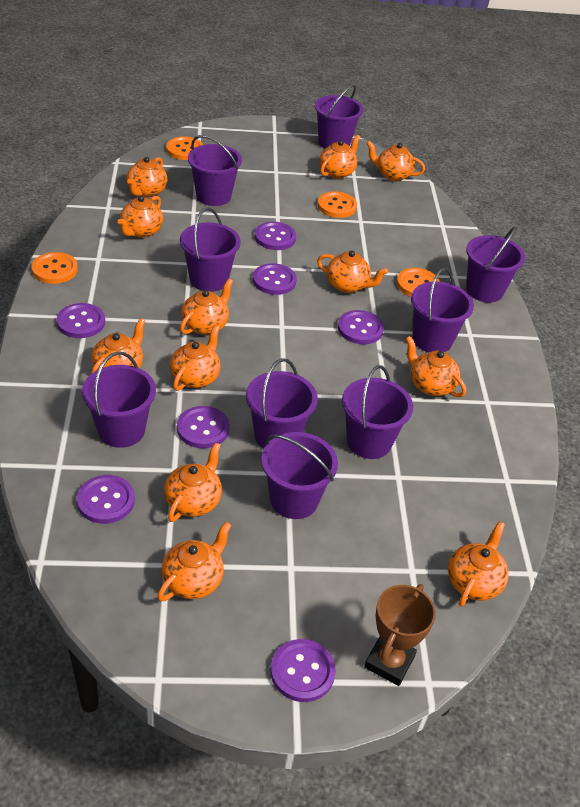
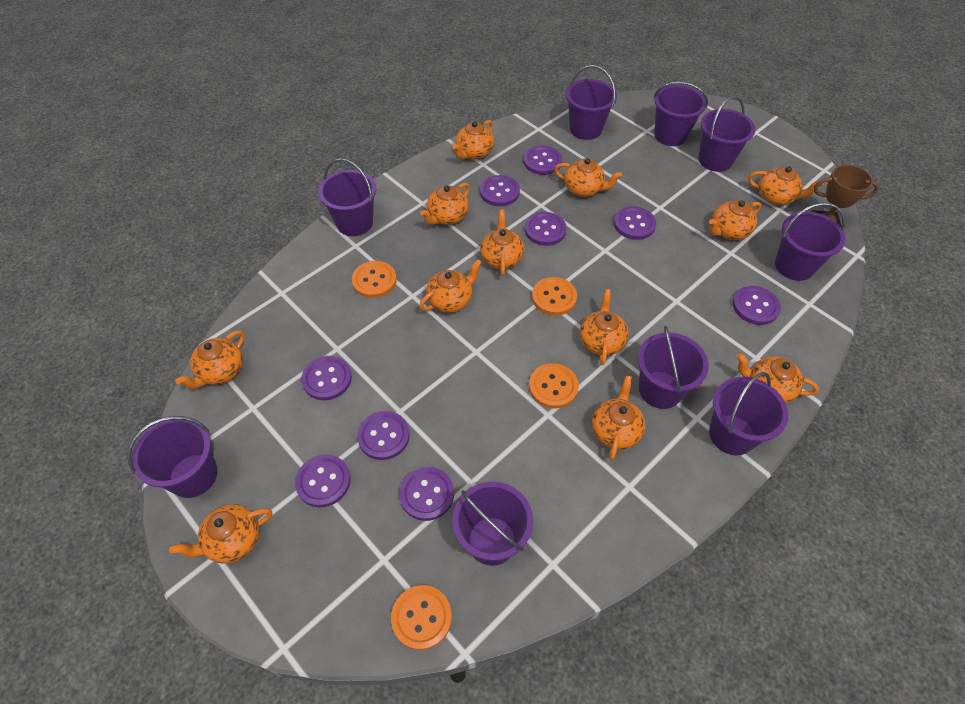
purple button: 7 -> 9

